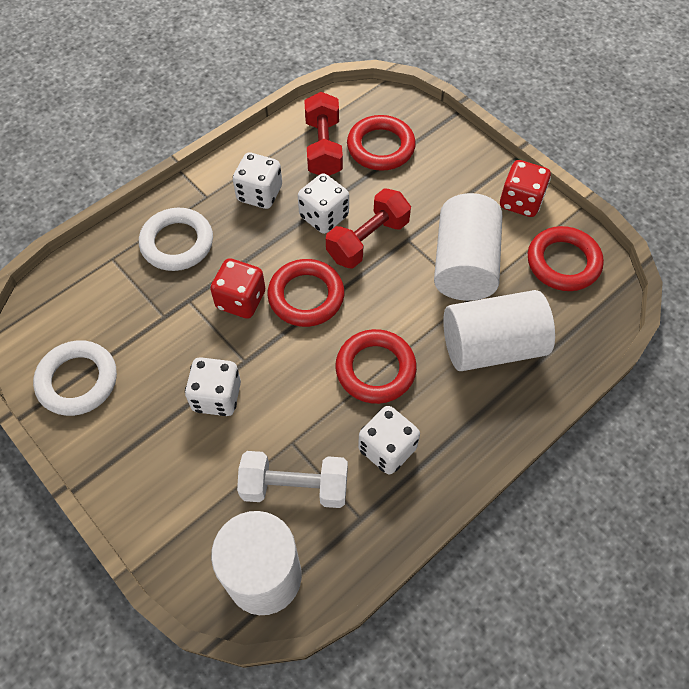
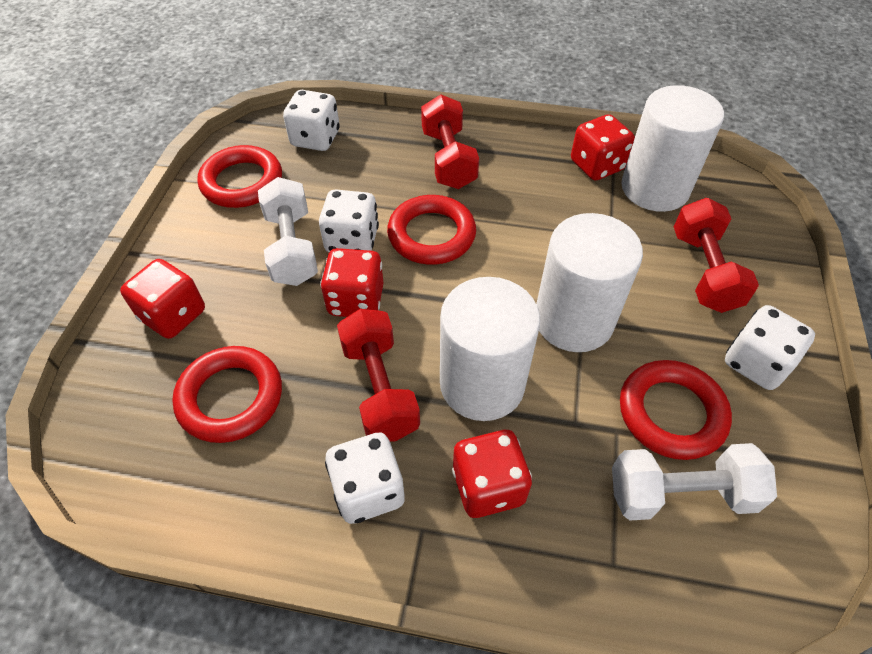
red dice: 2 -> 4
red dumbbell: 2 -> 3
white dumbbell: 1 -> 2
white ring: 2 -> 0

